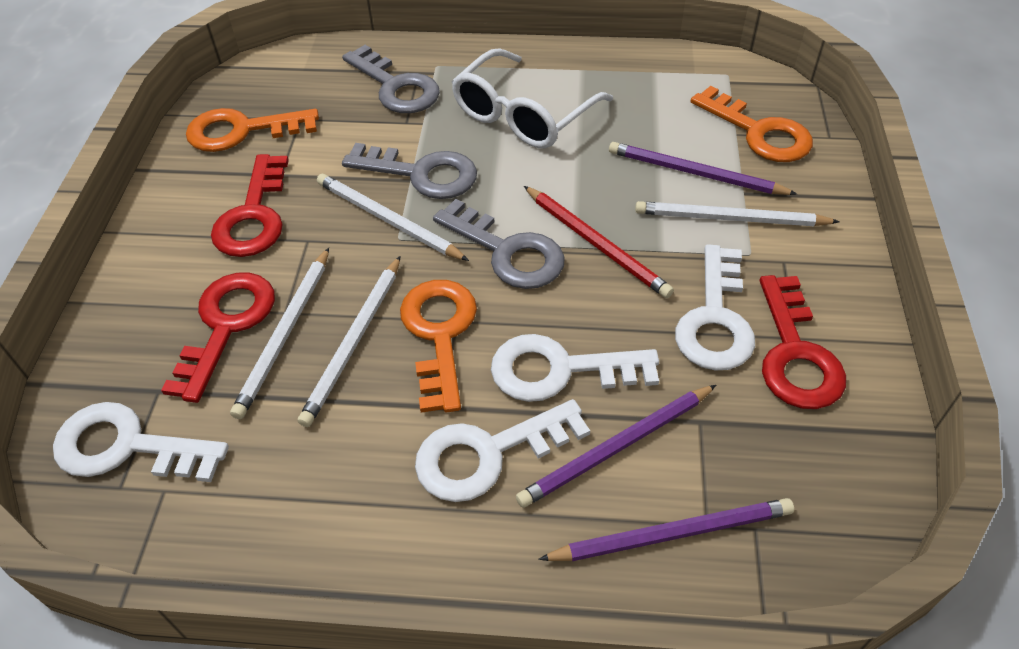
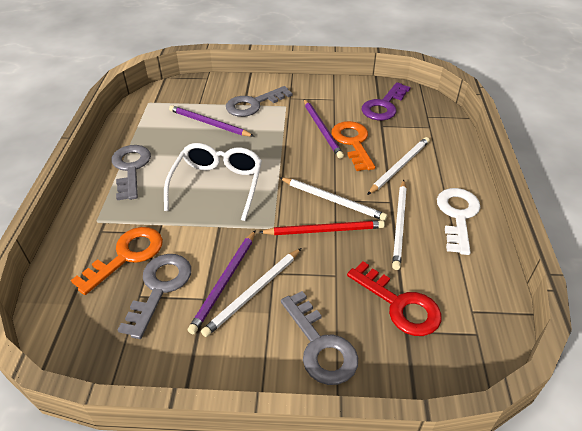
grey key: 3 -> 4
orange key: 3 -> 2
purple key: 0 -> 1
red key: 3 -> 1
white key: 4 -> 1

